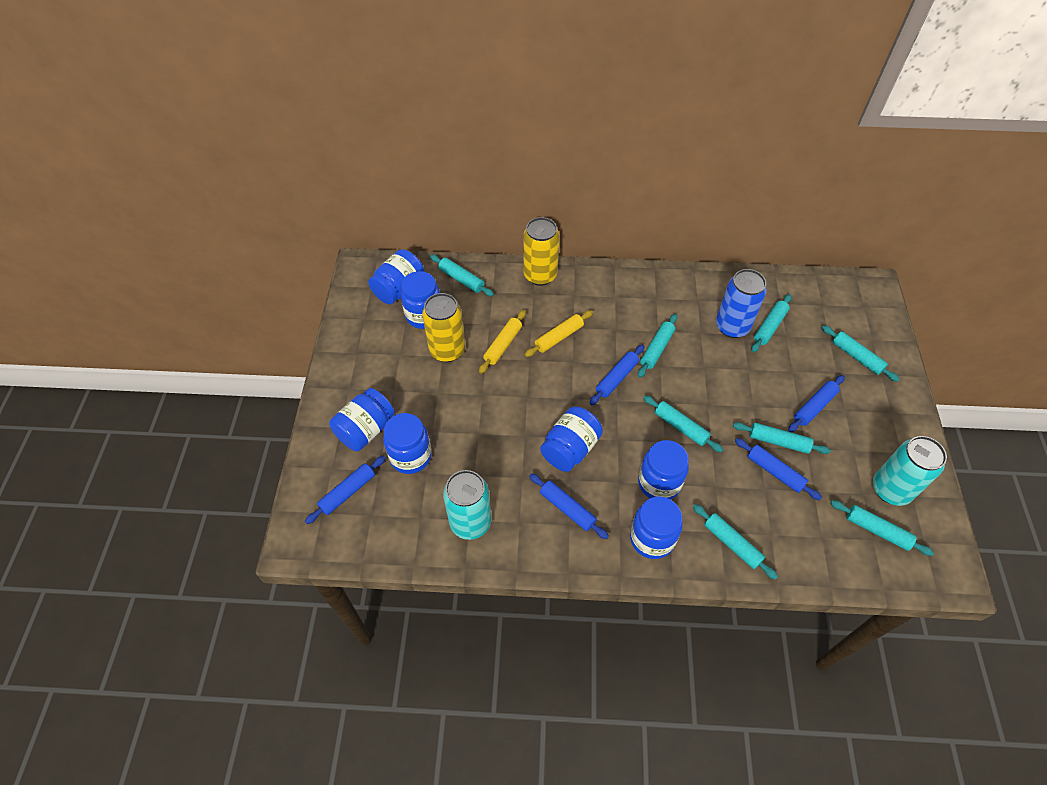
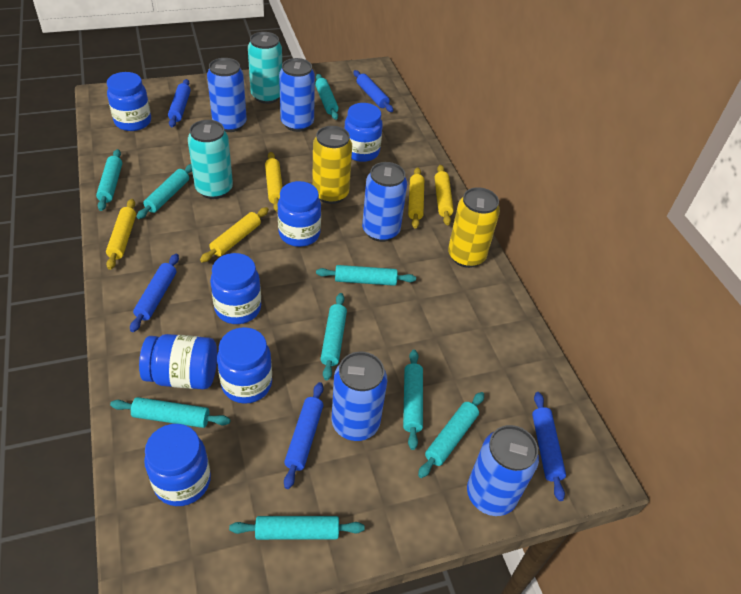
blue can: 1 -> 5
turquoise rolling pin: 8 -> 9
yellow rolling pin: 2 -> 5

